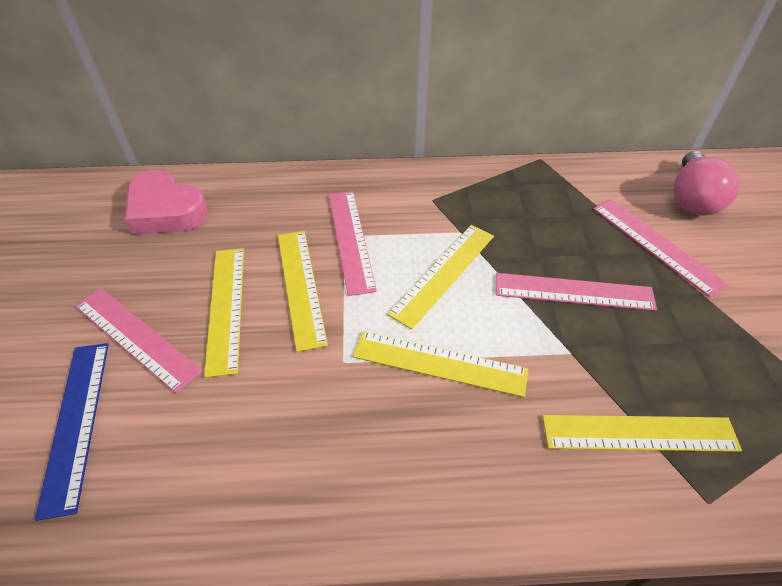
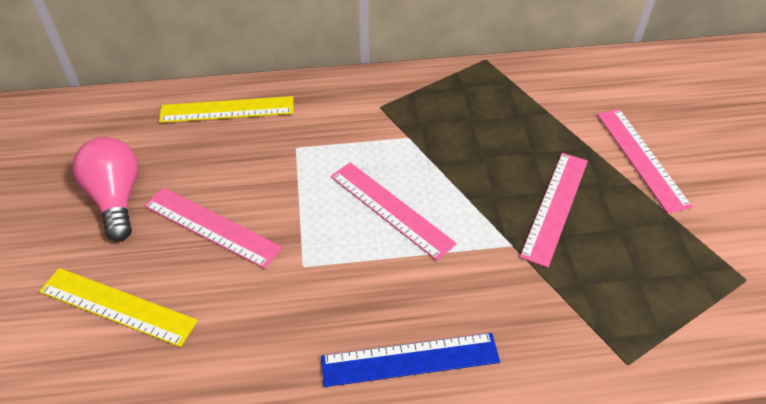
pink heart: 1 -> 0
yellow ruler: 5 -> 2

